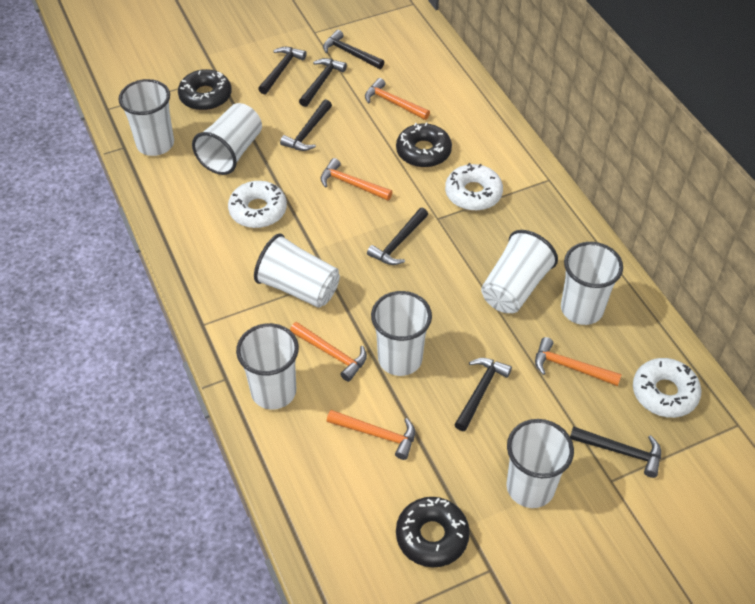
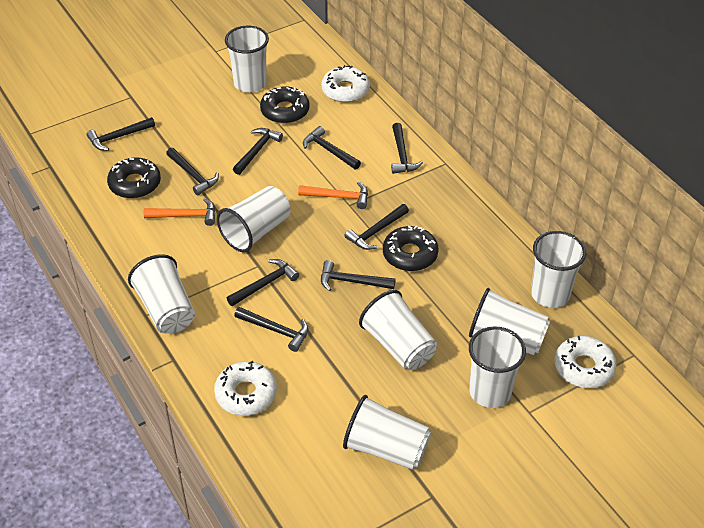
black hammer: 7 -> 9
orange hammer: 5 -> 2

